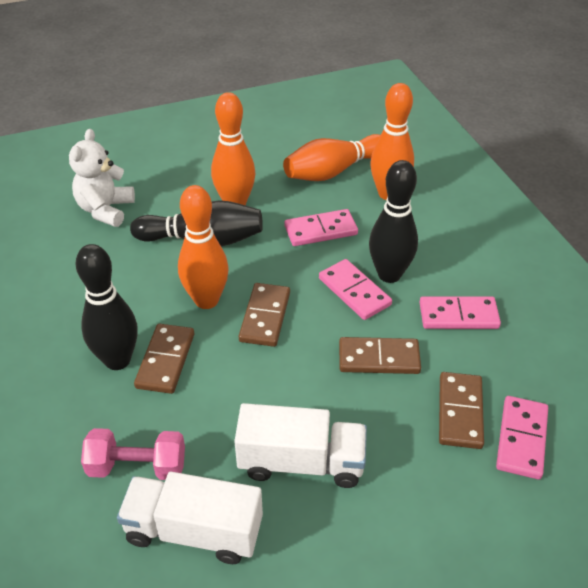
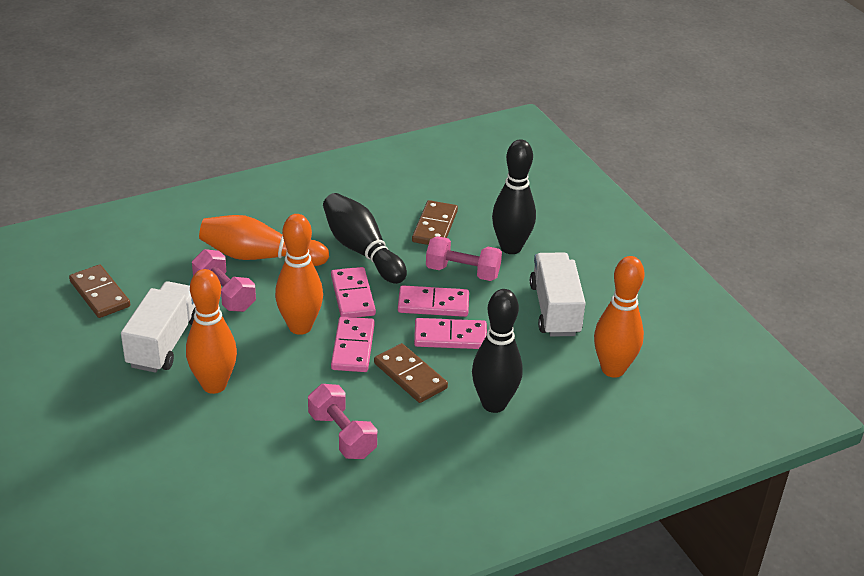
brown domino: 4 -> 3
pink dumbbell: 1 -> 3
white teddy bear: 1 -> 0

